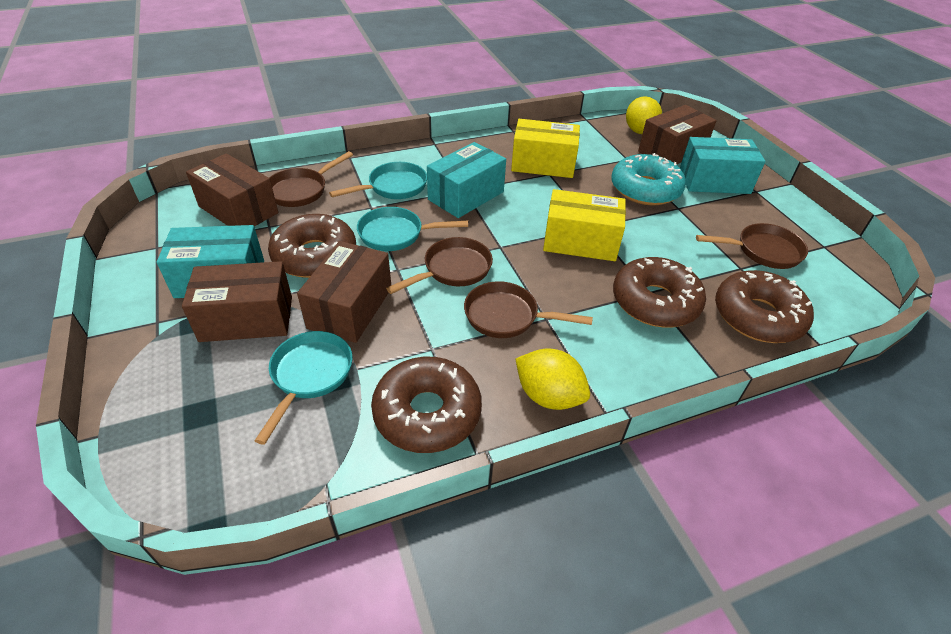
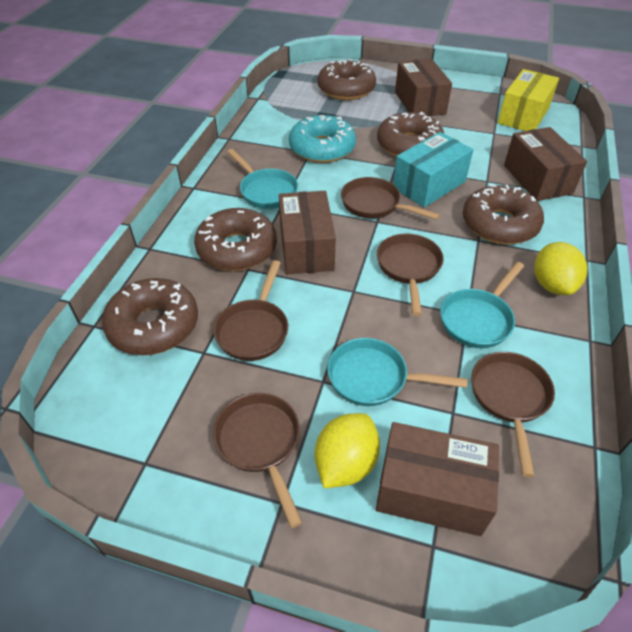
brown donut: 4 -> 5
brown pan: 4 -> 5
turquoise box: 3 -> 1
yellow box: 2 -> 1

